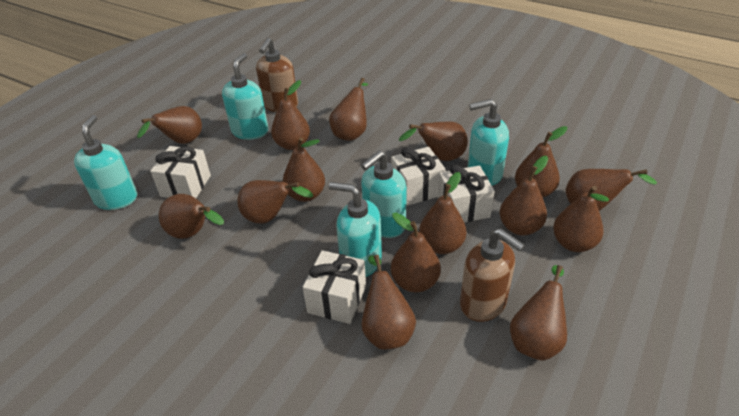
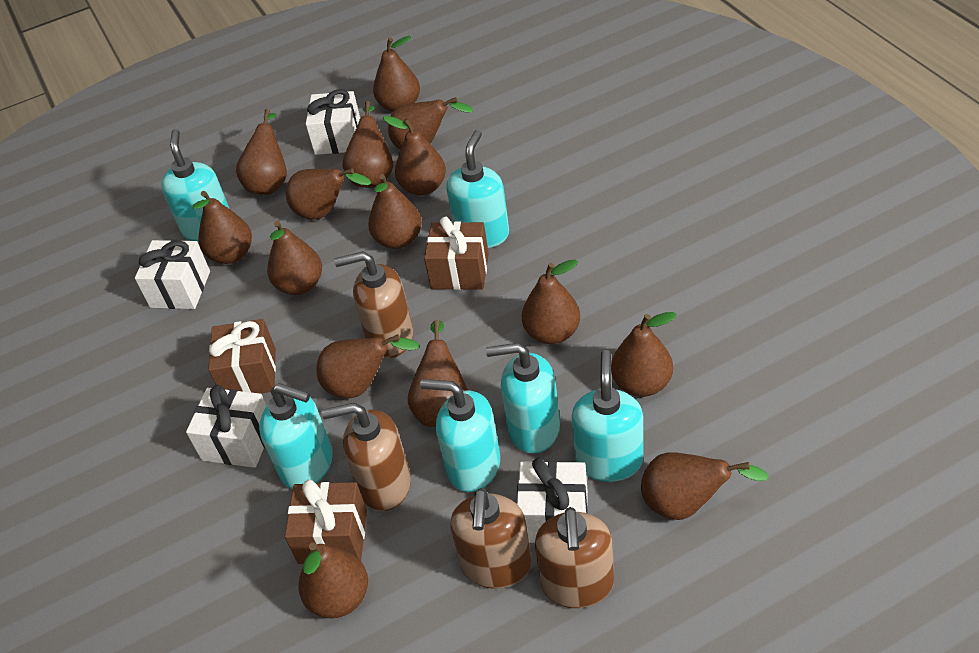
brown gift: 0 -> 3
brown soap dispenser: 2 -> 4
turquoise soap dispenser: 5 -> 6

